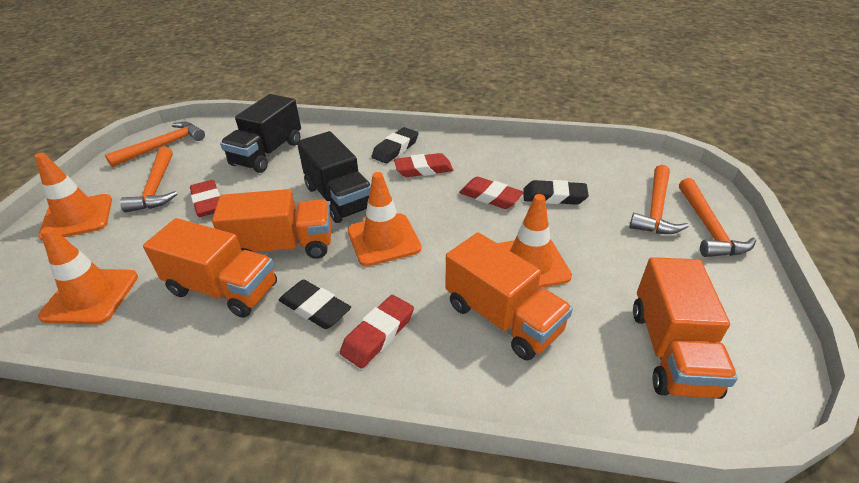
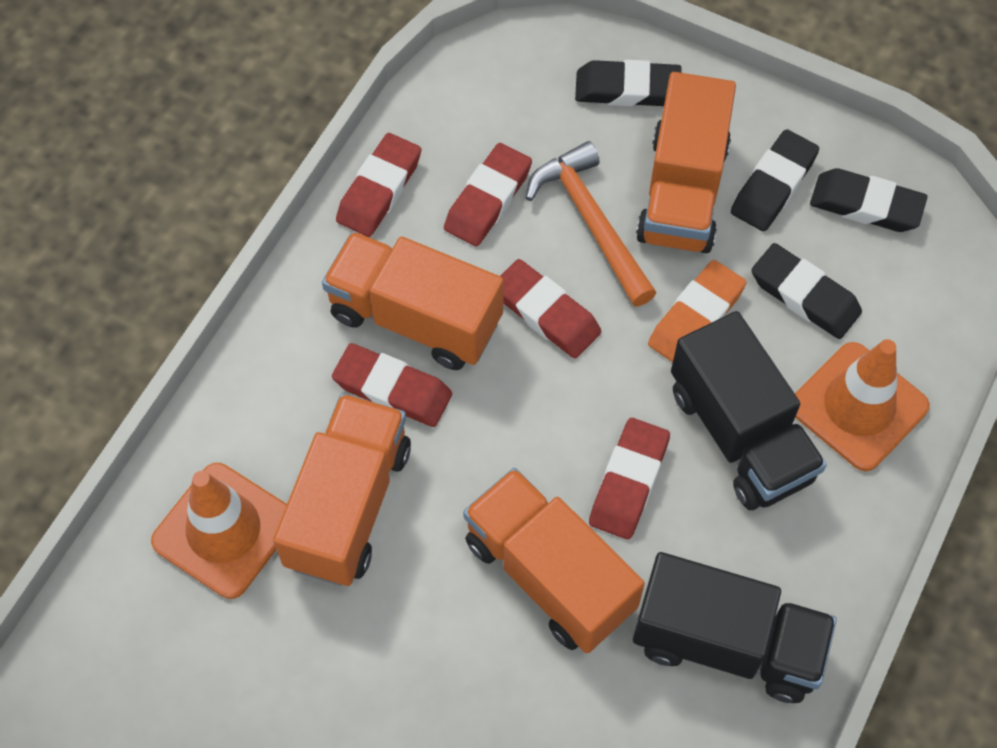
black eraser: 3 -> 4
orange eraser: 0 -> 1
orange hammer: 4 -> 1
orange traffic cone: 4 -> 2
red eraser: 4 -> 5

